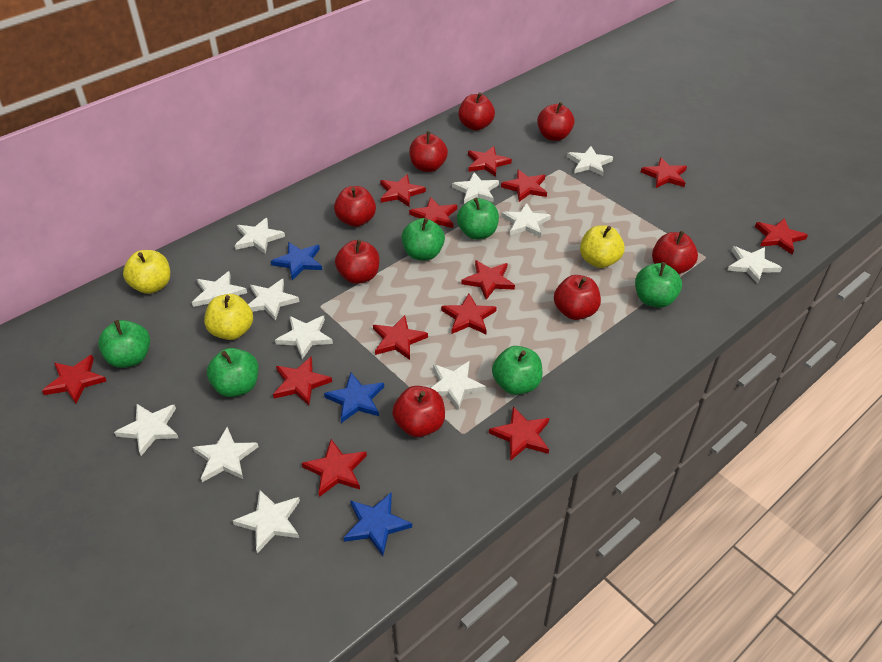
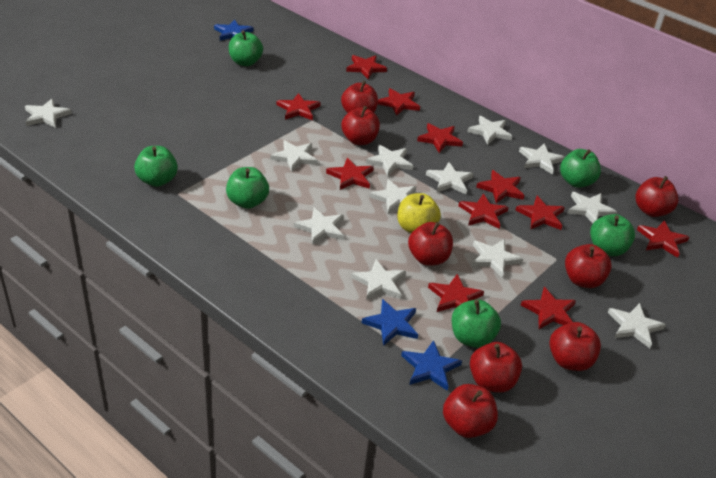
red star: 13 -> 11
yellow apple: 3 -> 1

